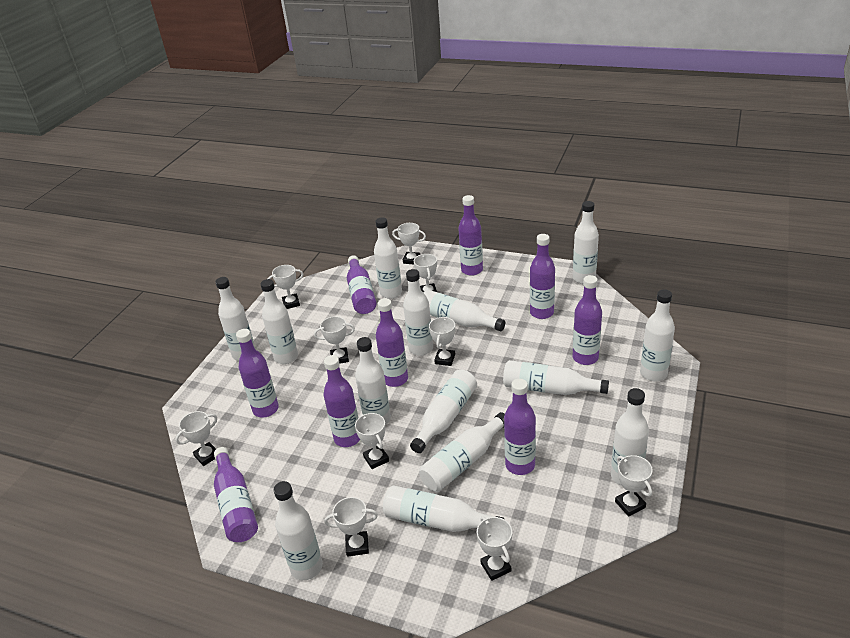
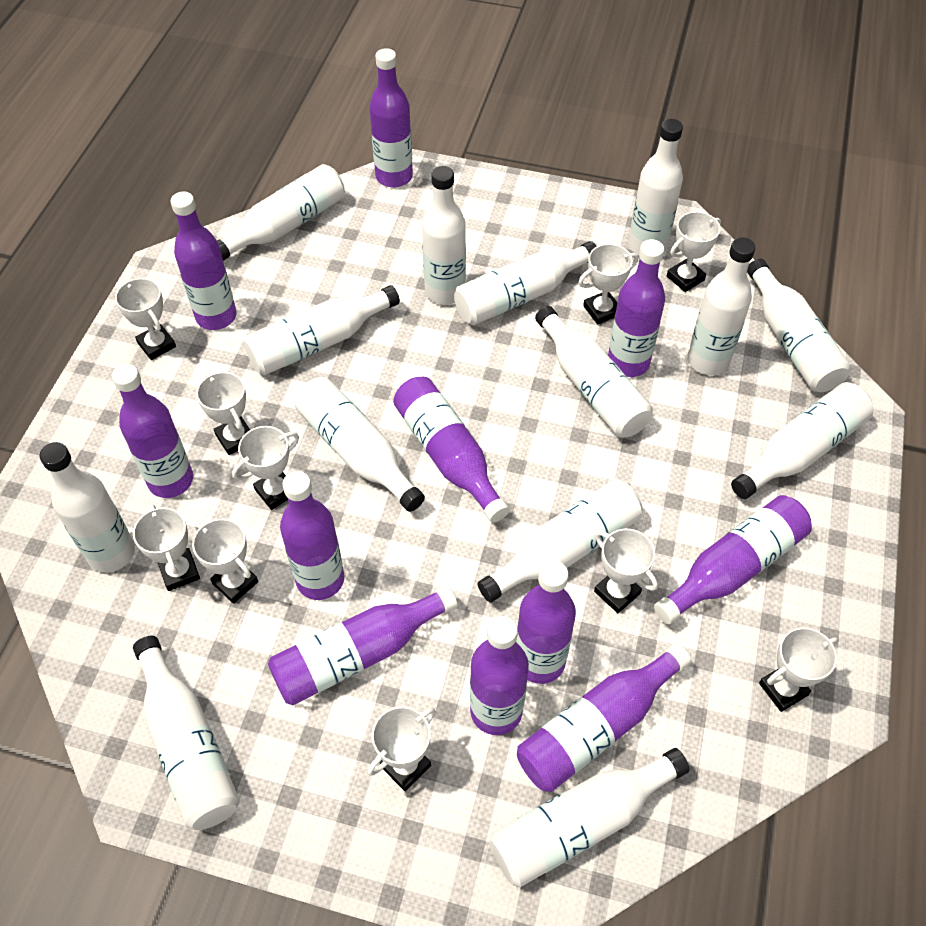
purple bottle: 9 -> 11

